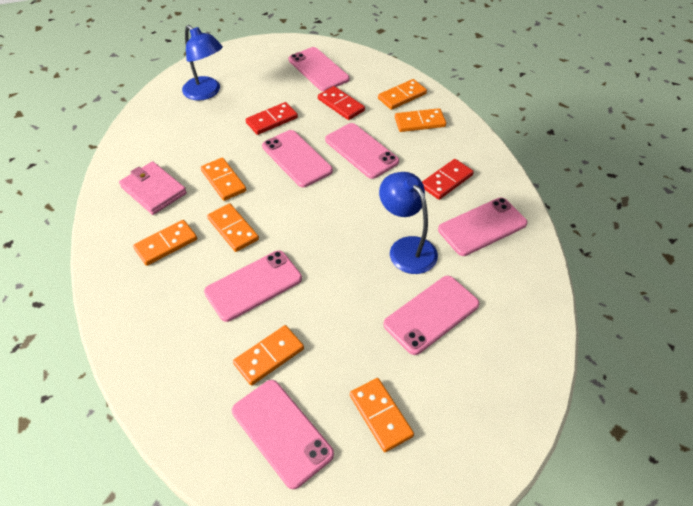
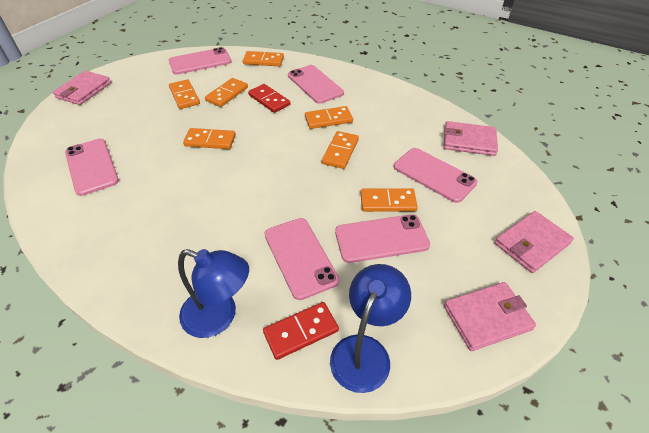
pink phone: 7 -> 6
pink wallet: 1 -> 4
red domino: 3 -> 2

